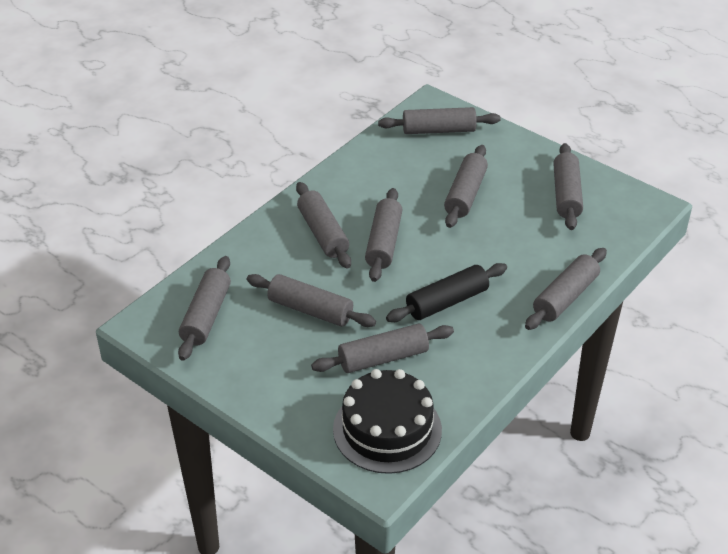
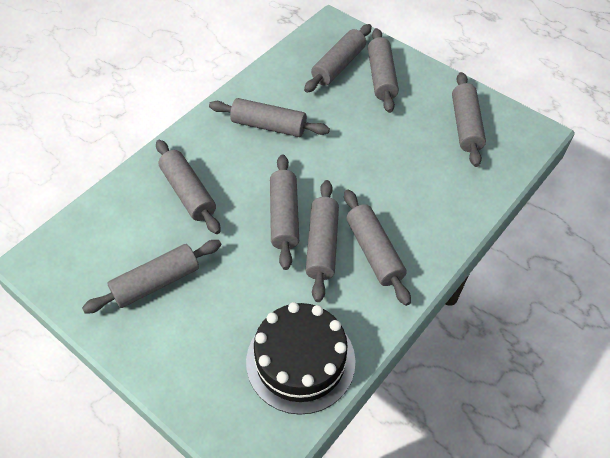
black rolling pin: 1 -> 0

